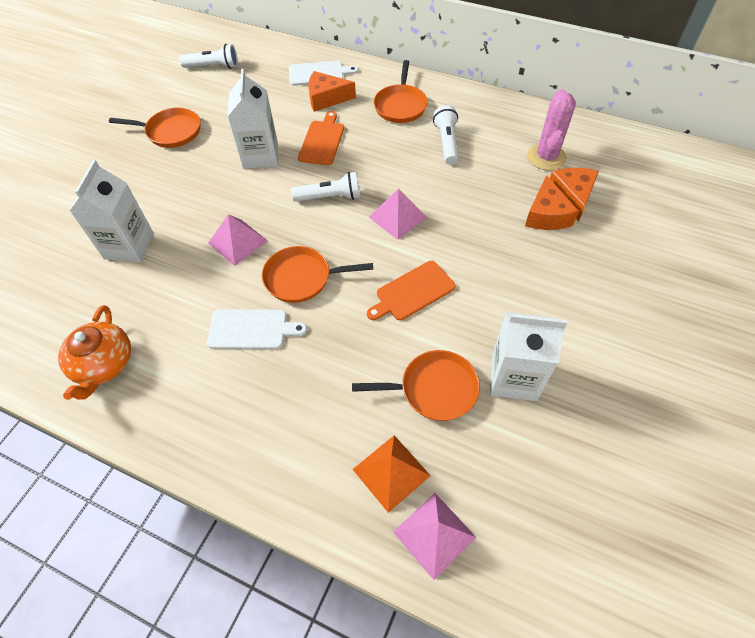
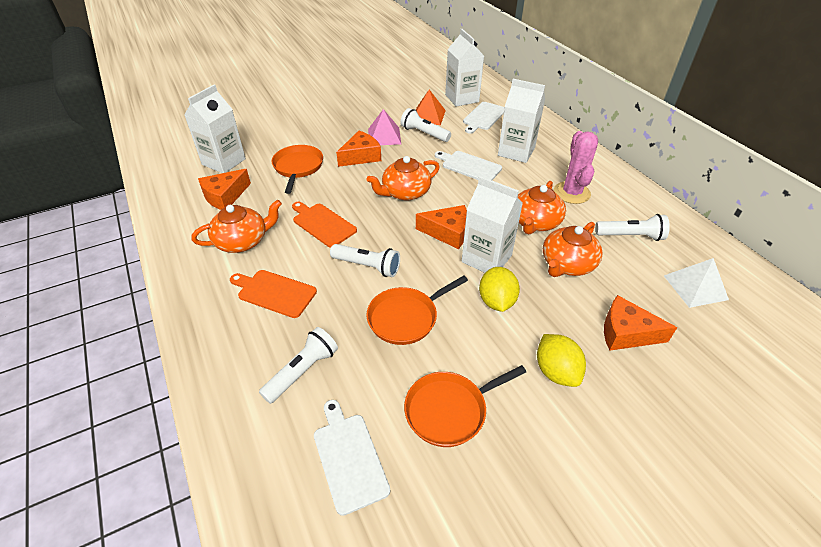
orange cheese: 3 -> 4
orange pan: 4 -> 3
orange teapot: 1 -> 4
pink pyramid: 3 -> 1
white carton: 3 -> 4
white cutting board: 2 -> 3
white flashlight: 3 -> 4
white pyramid: 0 -> 1
yellow lemon: 0 -> 2

